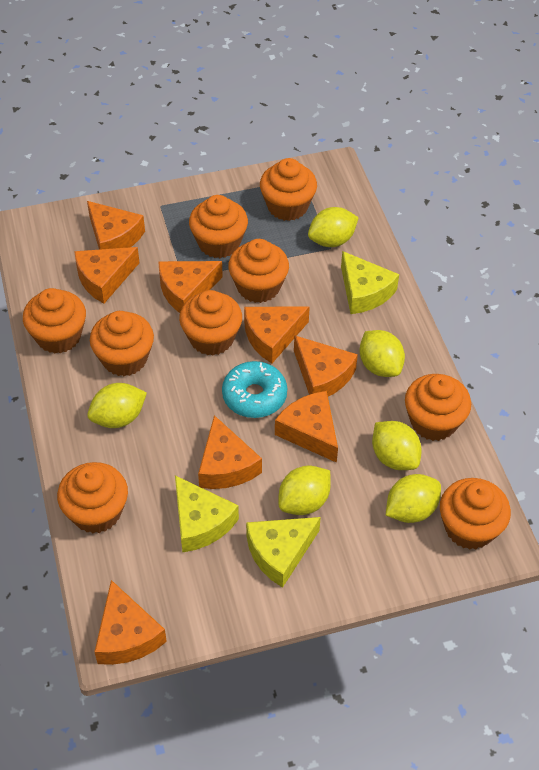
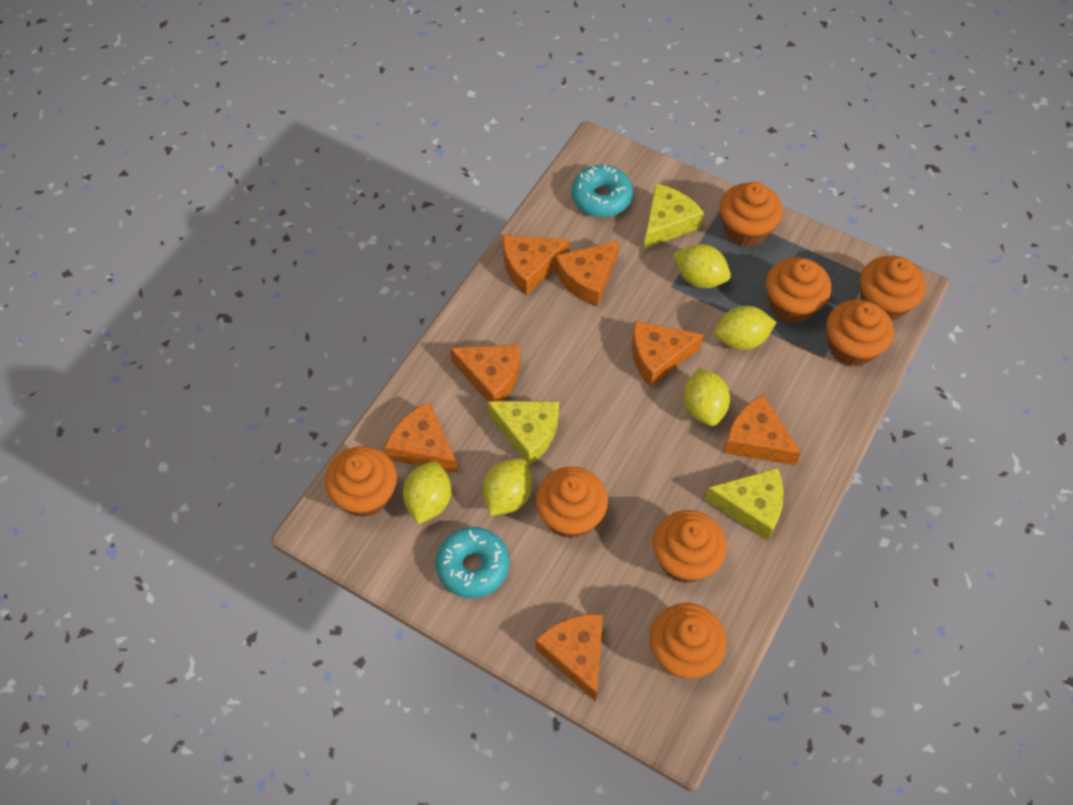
orange cheese: 8 -> 7
orange cupcake: 9 -> 8
turquoise donut: 1 -> 2
yellow lemon: 6 -> 5

